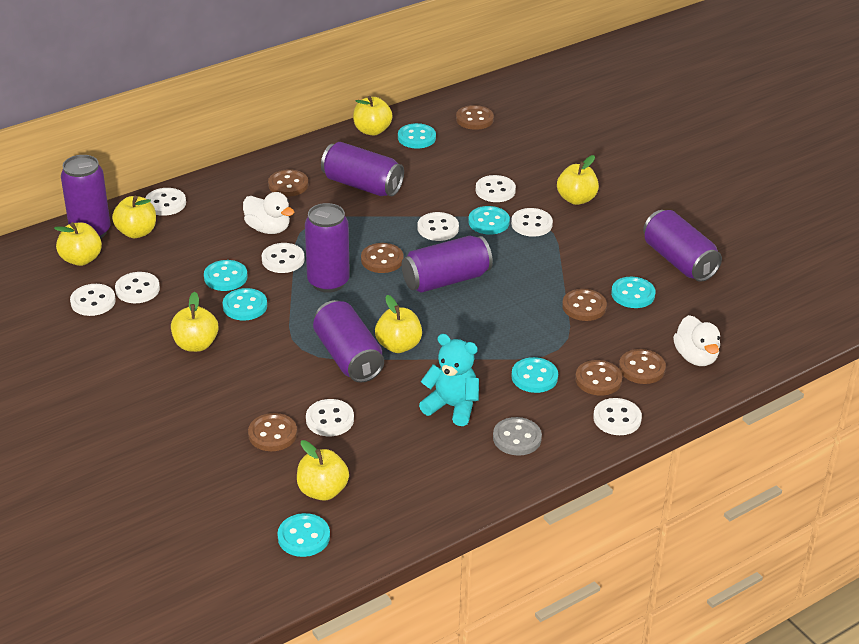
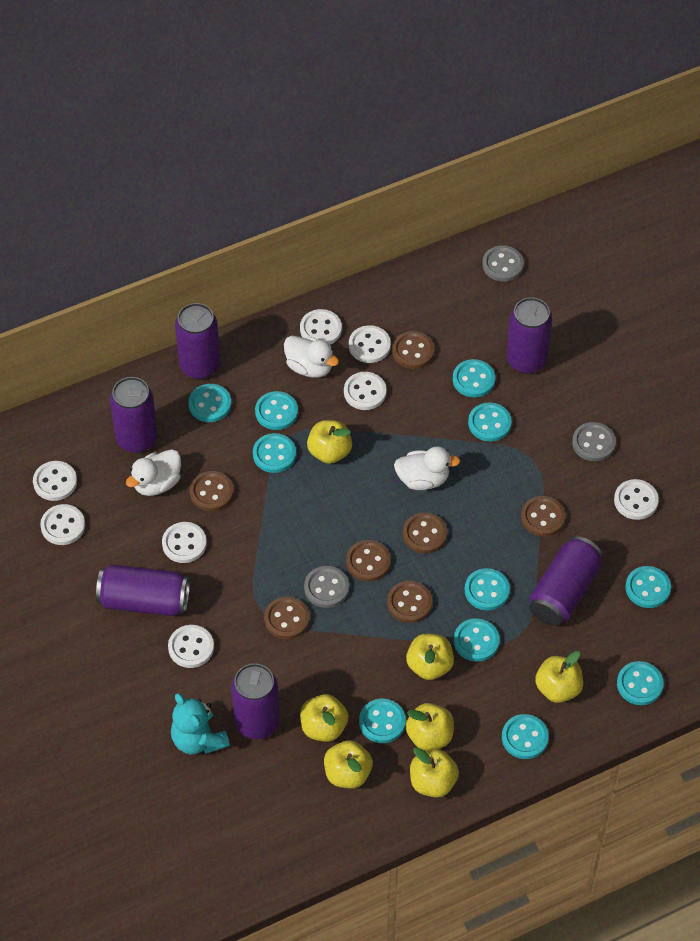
grey button: 1 -> 3
turquoise button: 7 -> 11
white button: 9 -> 8
white duck: 2 -> 3

